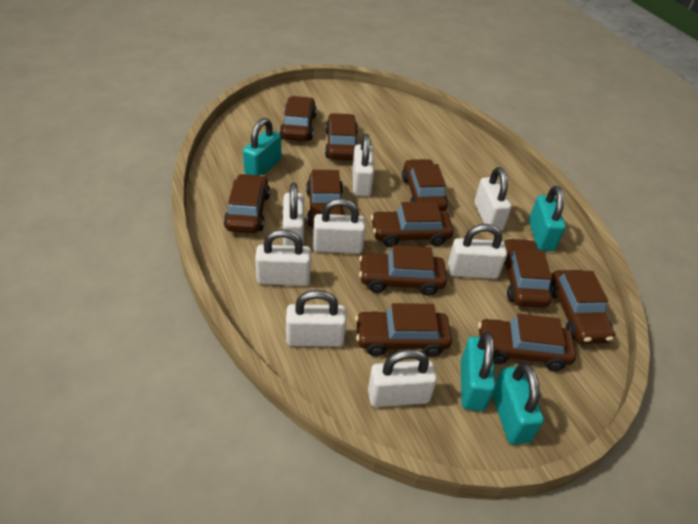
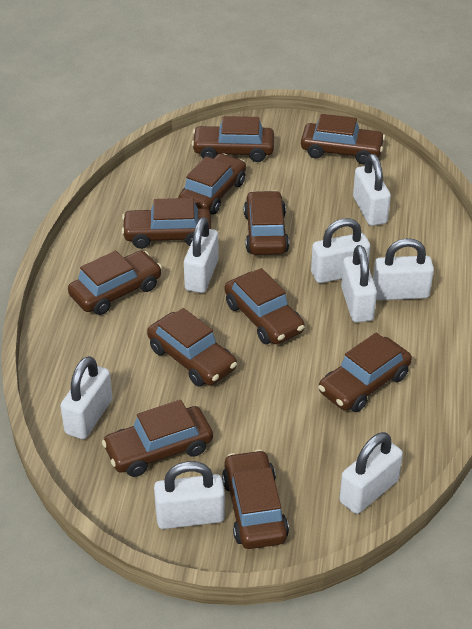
turquoise padlock: 4 -> 0

